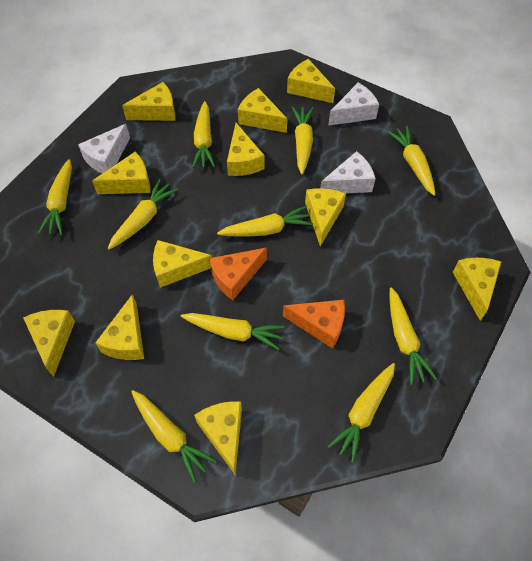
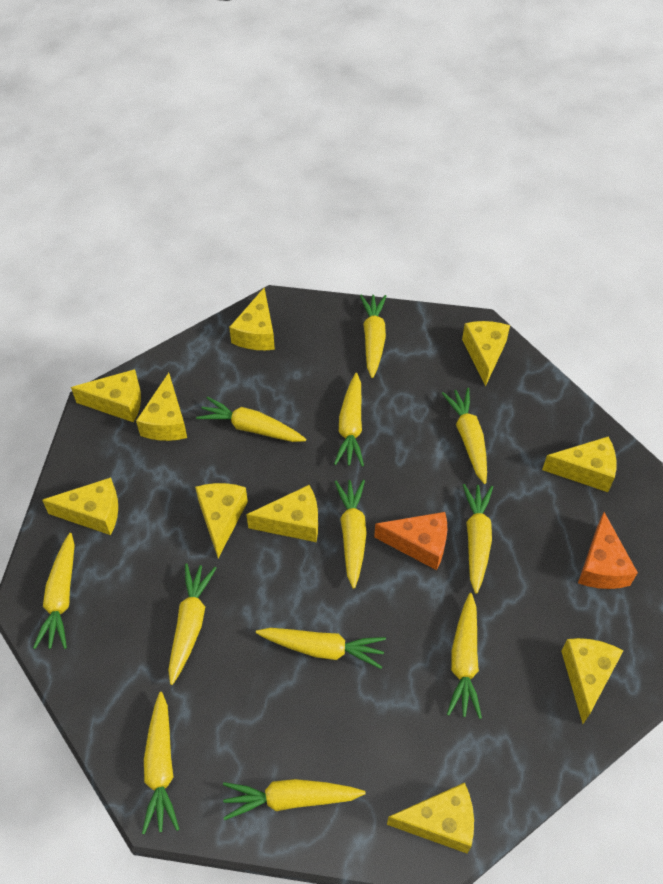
white cheese: 3 -> 0
yellow carrot: 10 -> 12
yellow cheese: 11 -> 10

